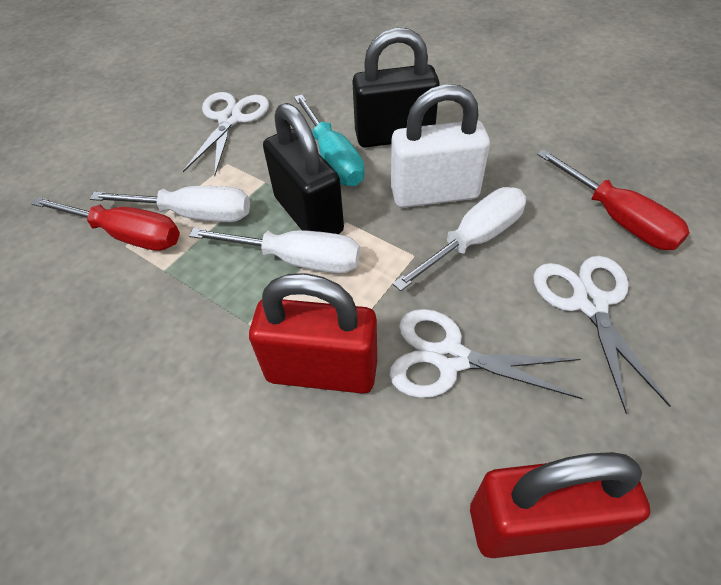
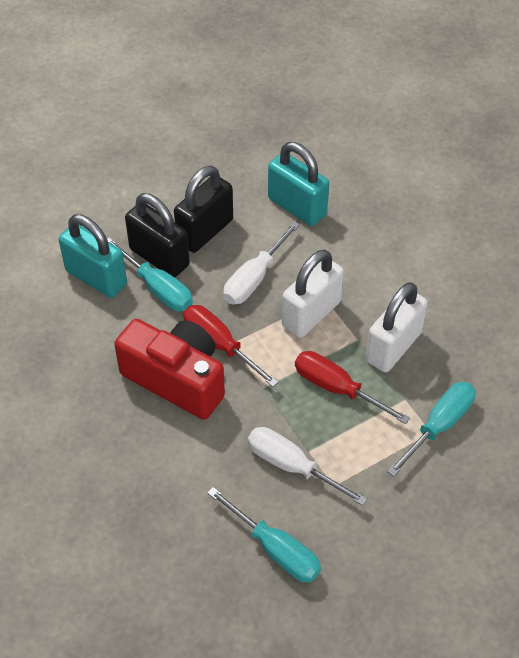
red camera: 0 -> 1
red padlock: 2 -> 0
turquoise padlock: 0 -> 2
turquoise screwdriver: 1 -> 3
white padlock: 1 -> 2
white scissors: 3 -> 0
white screwdriver: 3 -> 2

